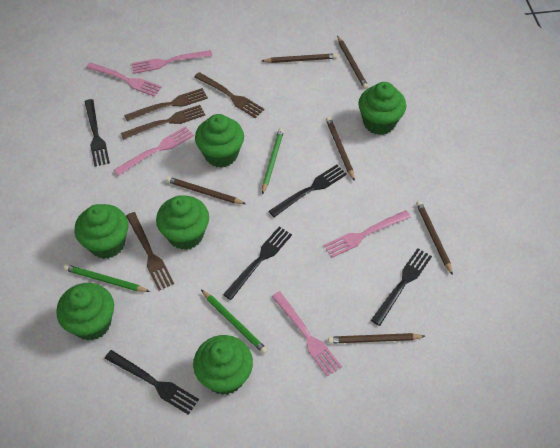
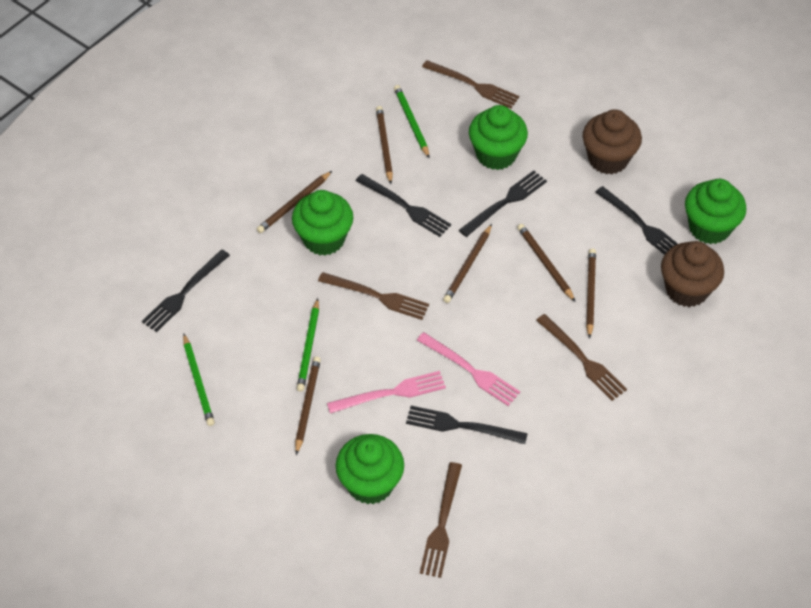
brown cupcake: 0 -> 2
green cupcake: 6 -> 4
pink fork: 5 -> 2

